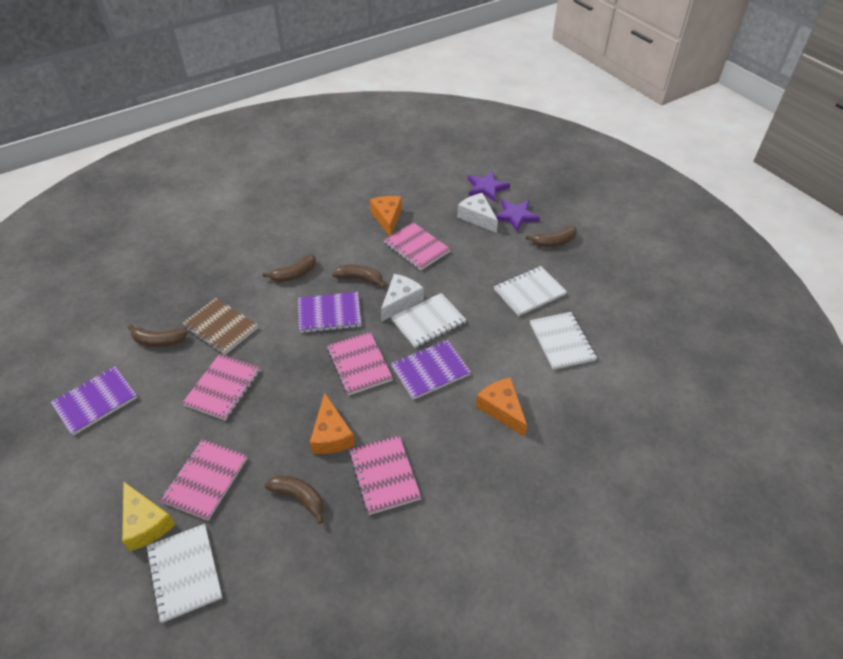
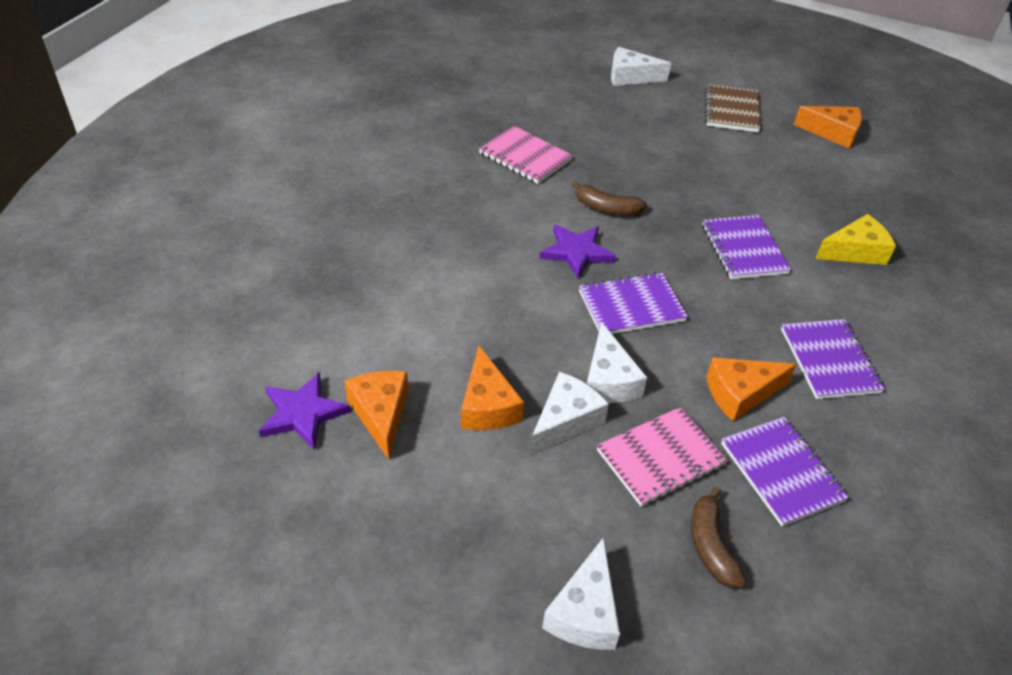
brown banana: 5 -> 2
orange cheese: 3 -> 4
pink notebook: 5 -> 2
purple notebook: 3 -> 4
white cheese: 2 -> 4
white notebook: 4 -> 0

